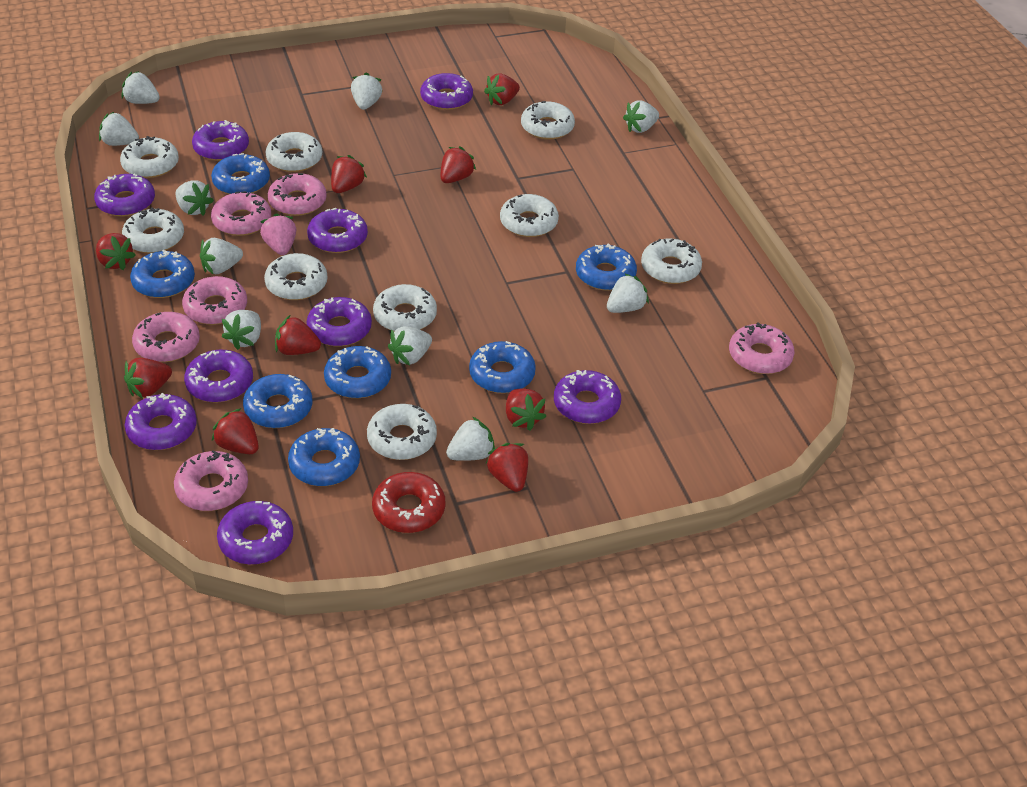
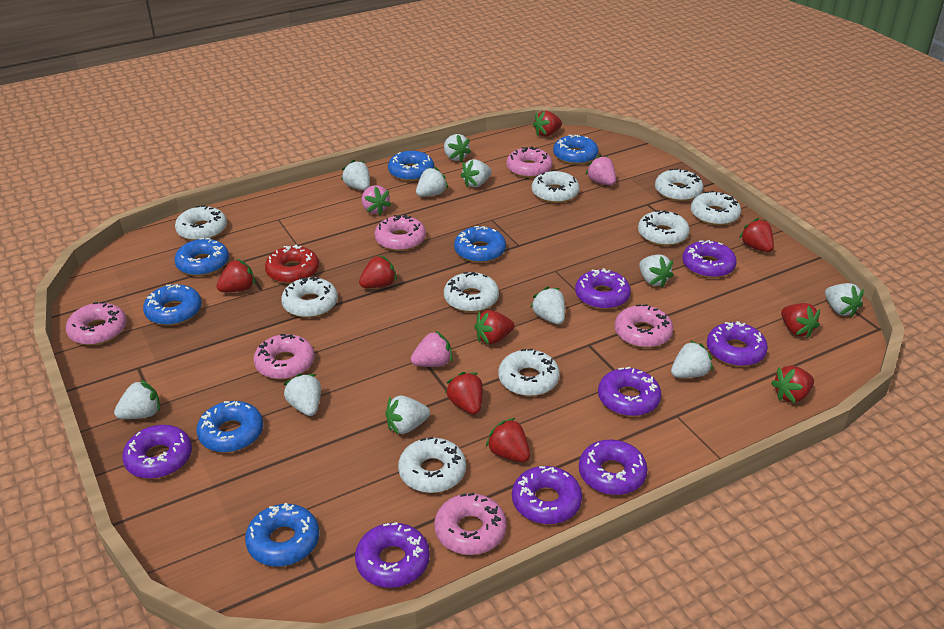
pink strawberry: 1 -> 3
purple donut: 9 -> 8
white strawberry: 10 -> 11

